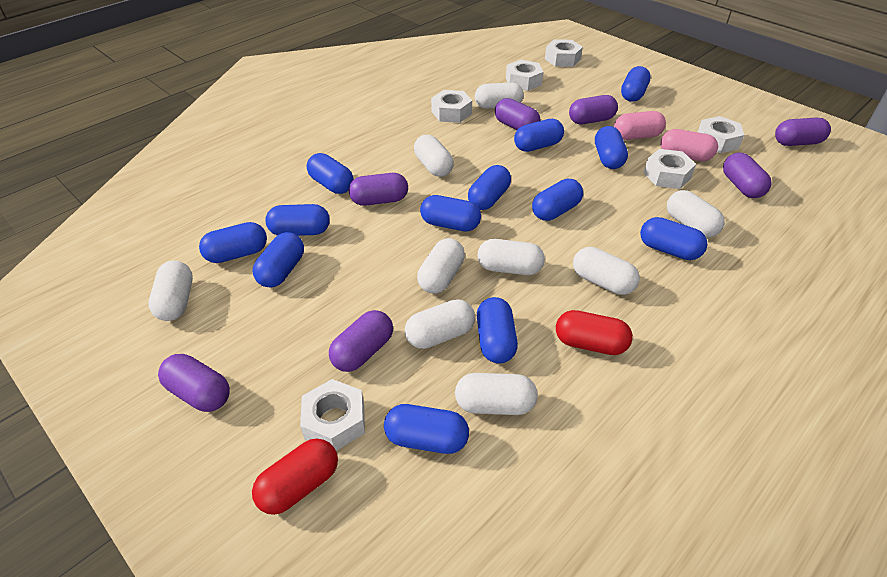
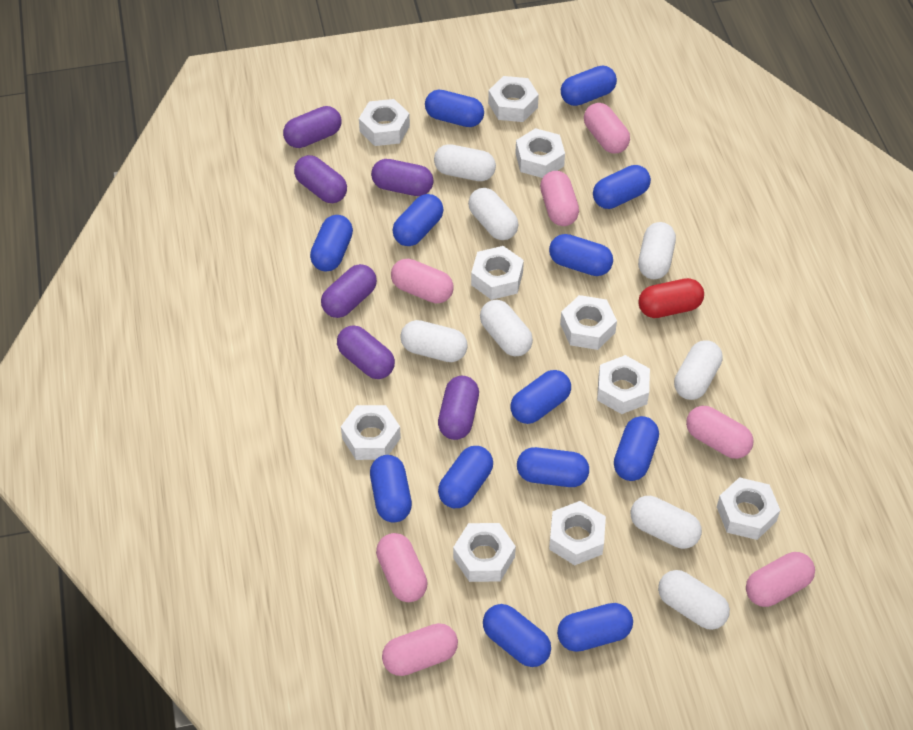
pink capsule: 2 -> 7
purple capsule: 7 -> 6
red capsule: 2 -> 1
white capsule: 9 -> 8
white nut: 6 -> 10

